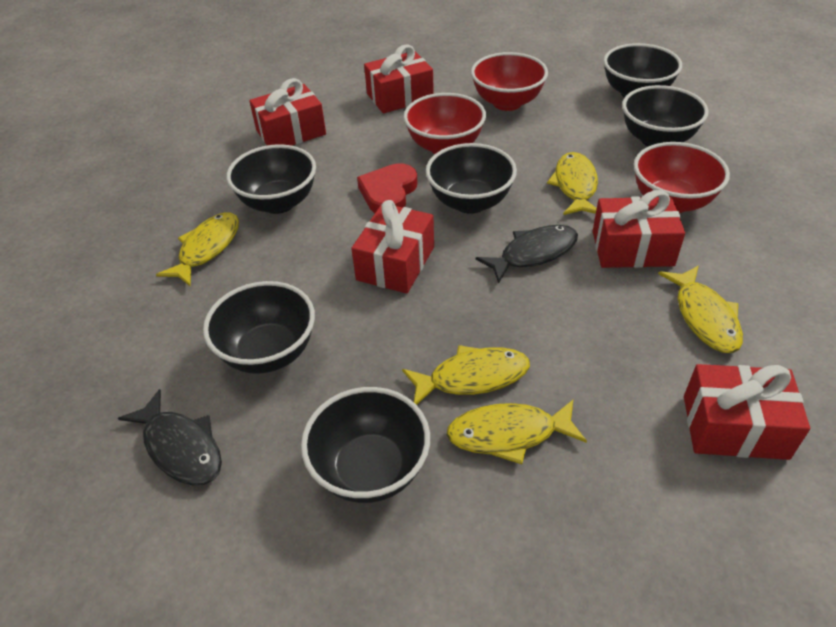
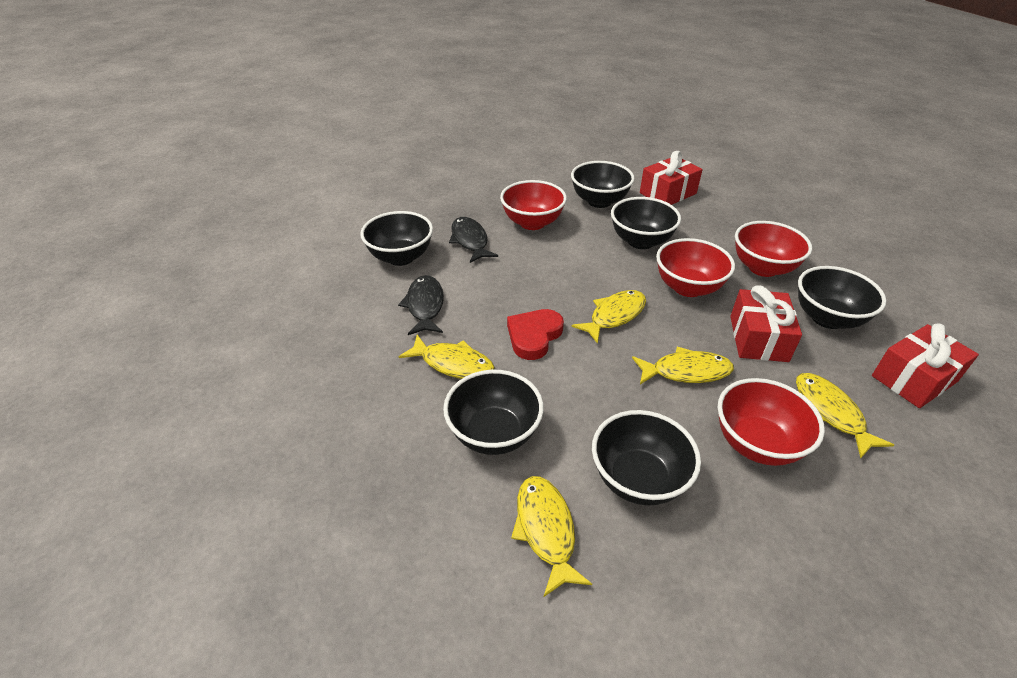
red bowl: 3 -> 4
red gift: 5 -> 3

